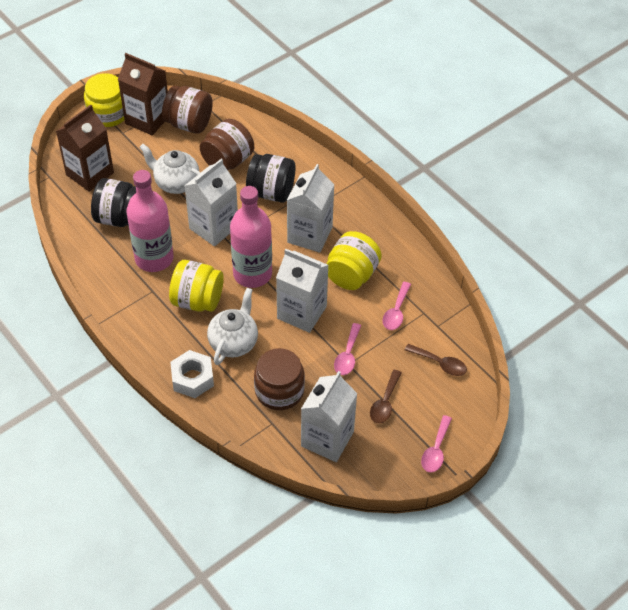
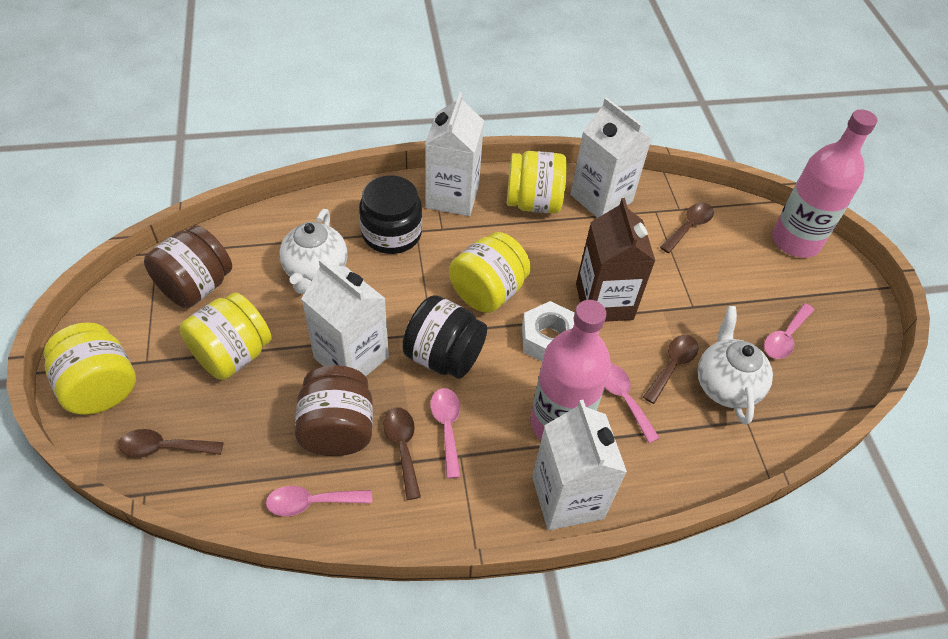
brown carton: 2 -> 1
brown jar: 3 -> 2
brown spoon: 2 -> 4
pink spoon: 3 -> 4
yellow jar: 3 -> 4

